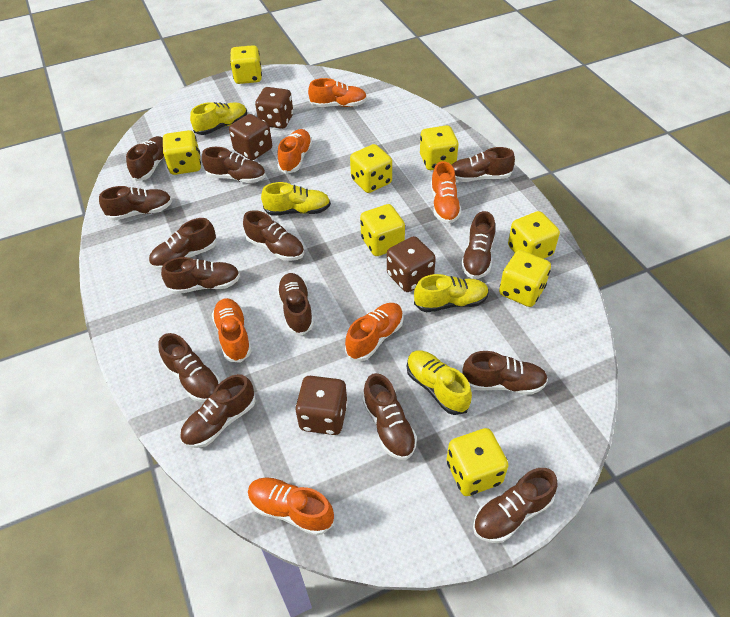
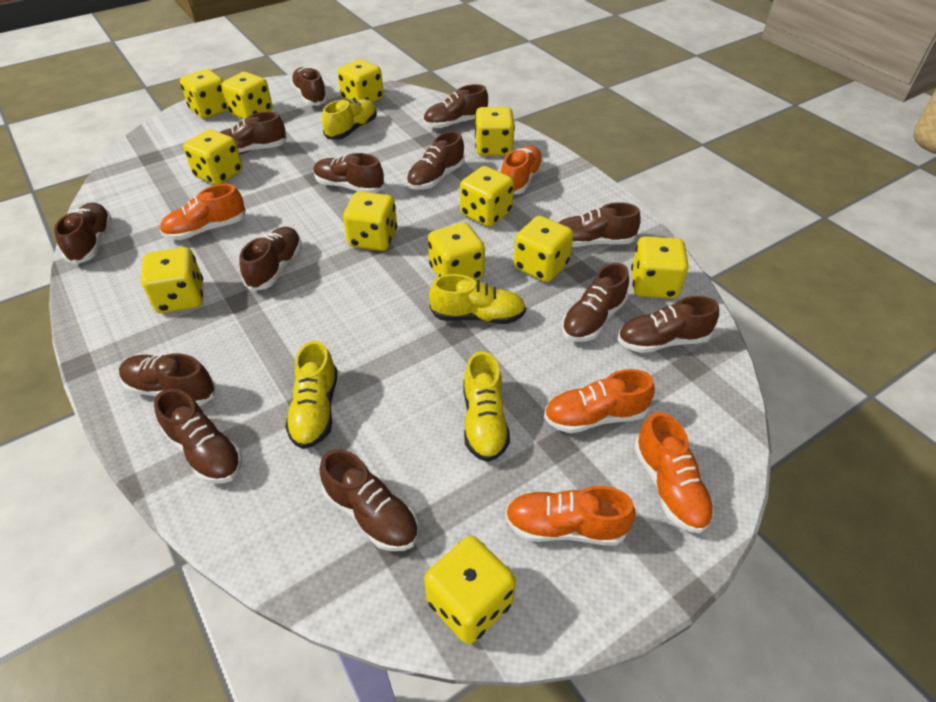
brown dice: 4 -> 0
brown shoe: 14 -> 13
orange shoe: 6 -> 5
yellow dice: 8 -> 12

